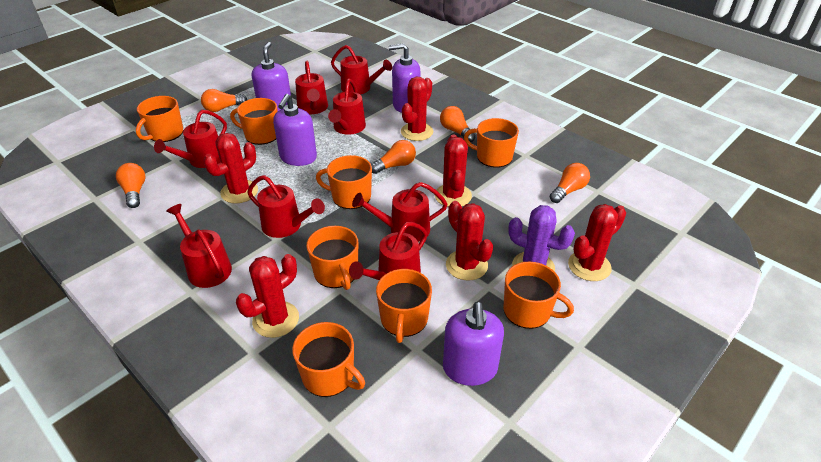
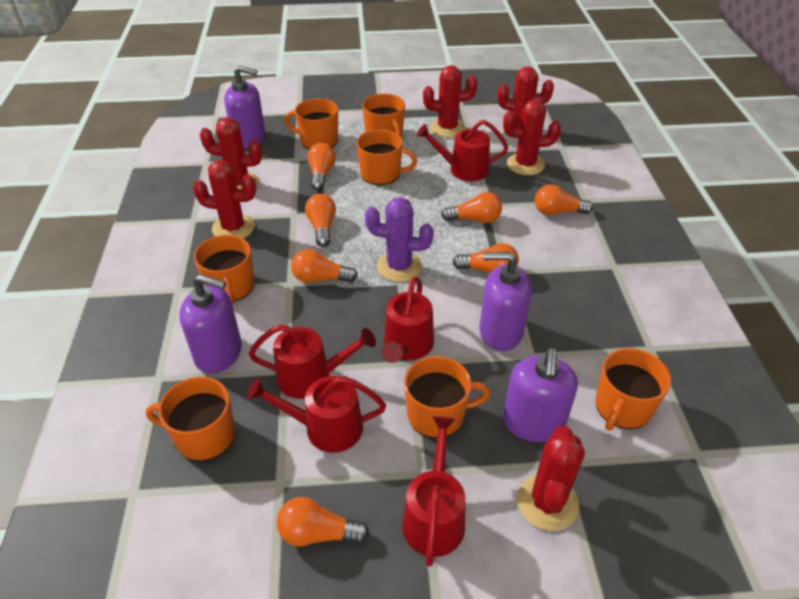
orange light bulb: 5 -> 7
orange mug: 8 -> 7
red watering can: 8 -> 5

